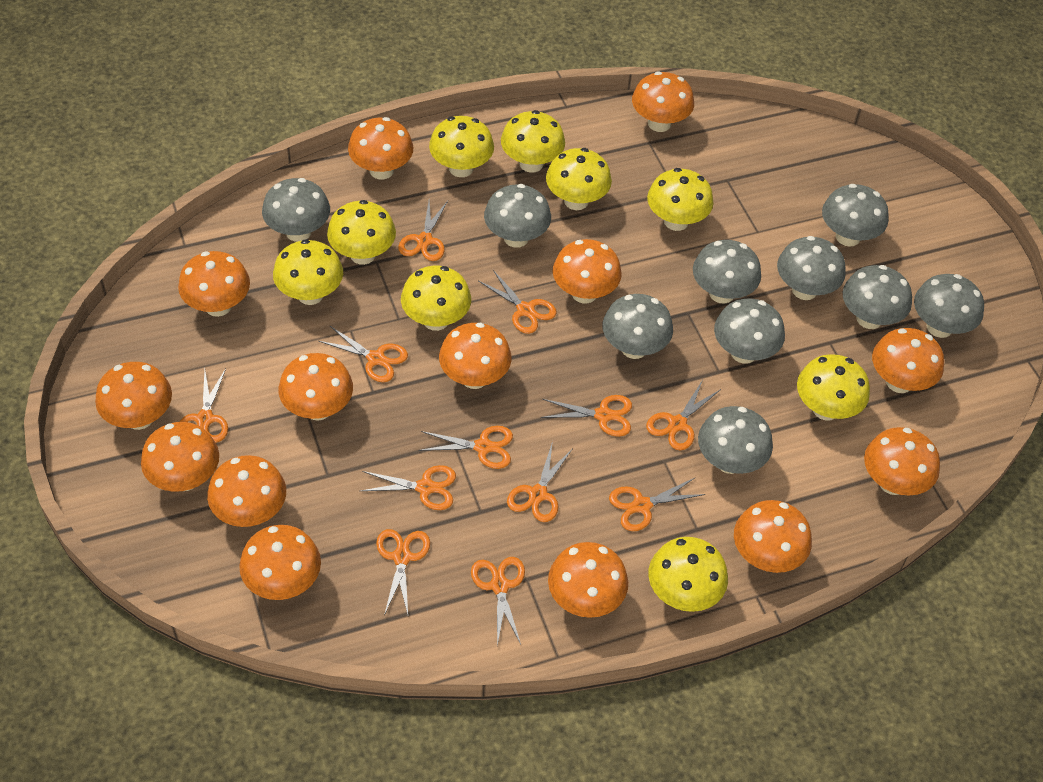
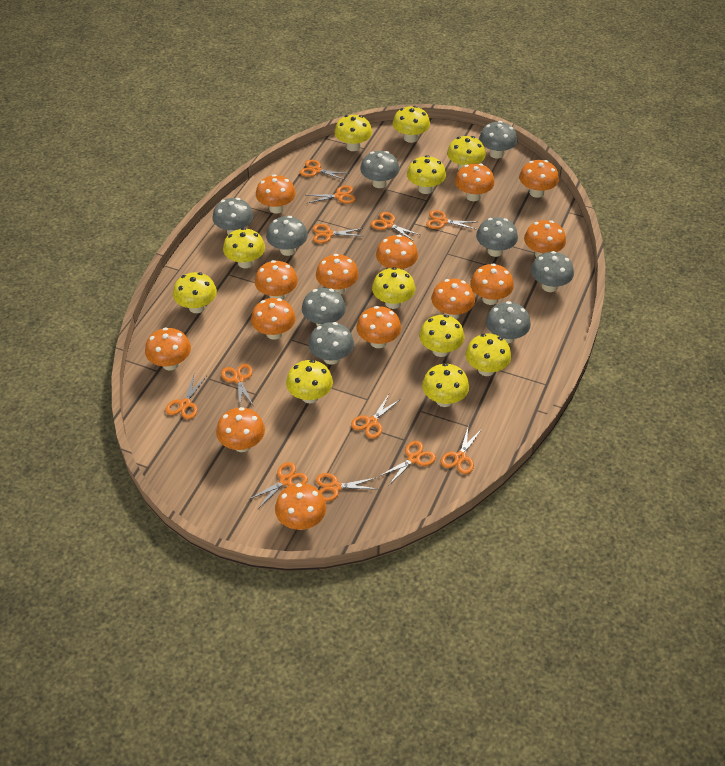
grey mushroom: 10 -> 9
yellow mushroom: 9 -> 11

